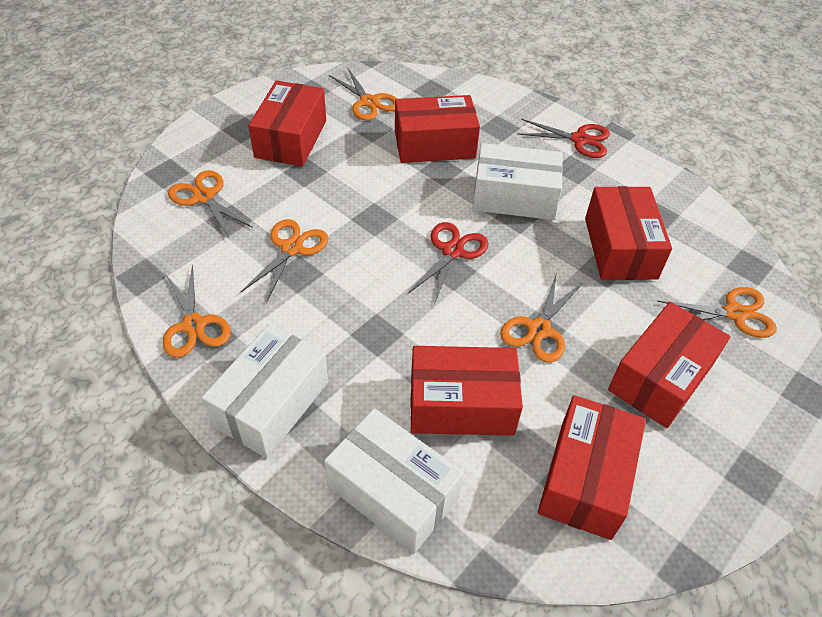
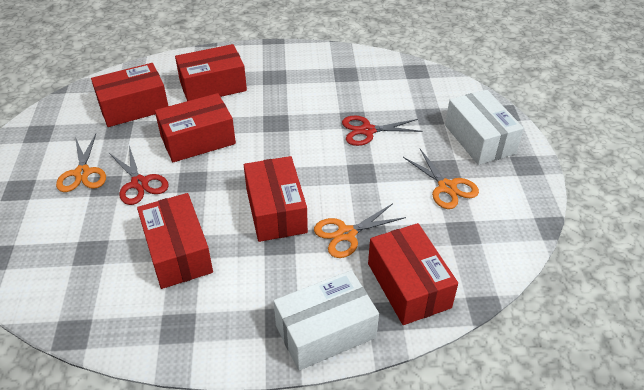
orange scissors: 6 -> 3
white box: 3 -> 2

